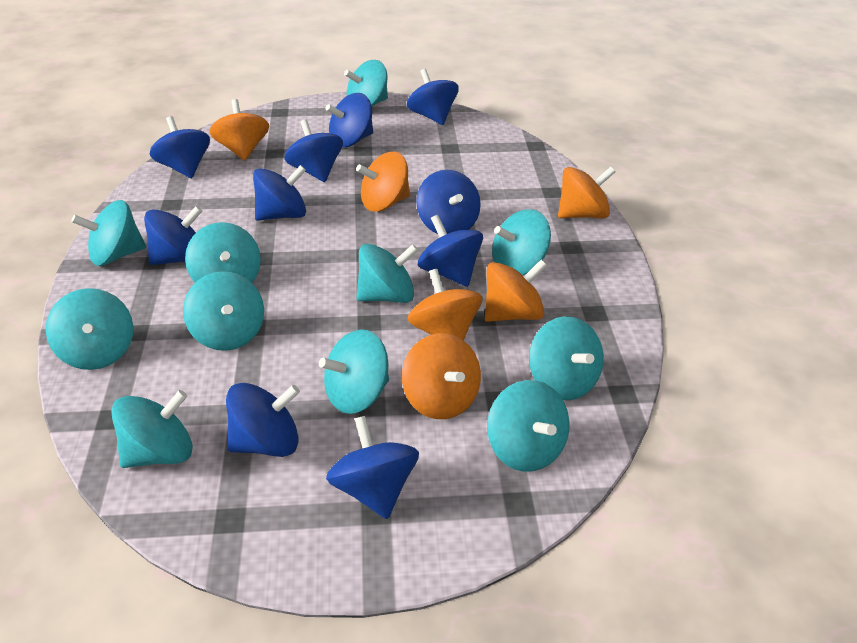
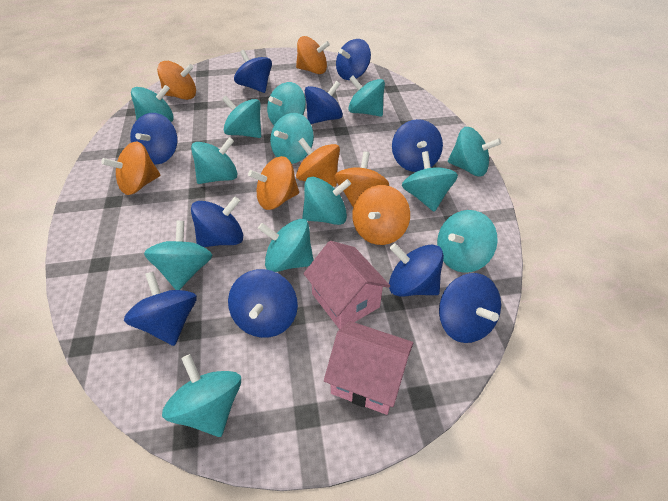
orange spinning top: 6 -> 7
pink house: 0 -> 2
turquoise spinning top: 11 -> 13

